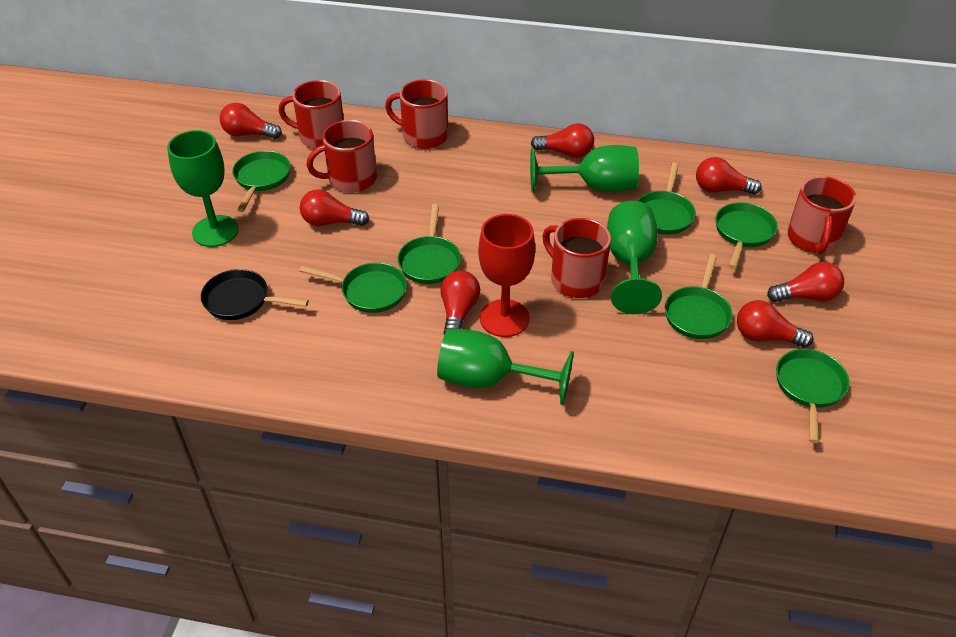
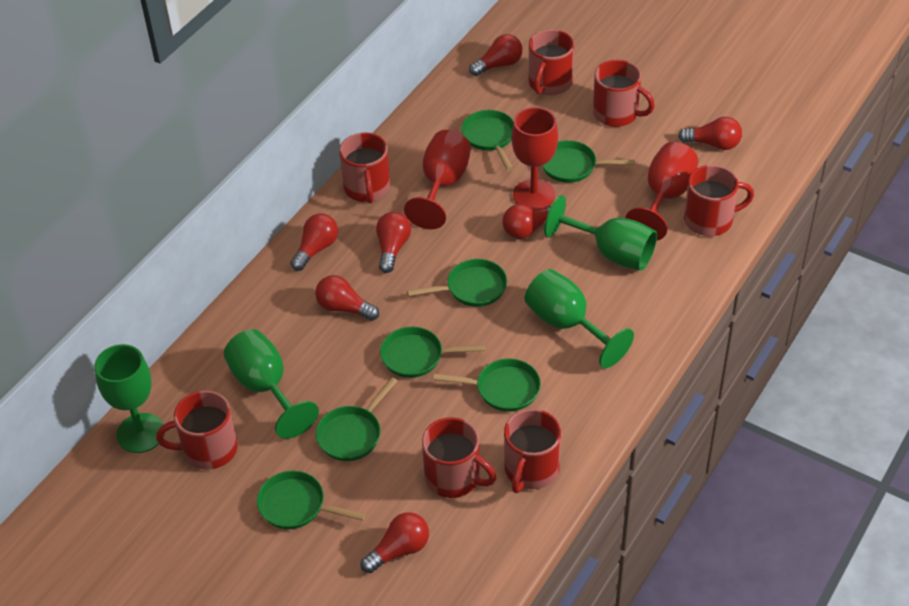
black pan: 1 -> 0
red goblet: 1 -> 3
red mug: 5 -> 7

